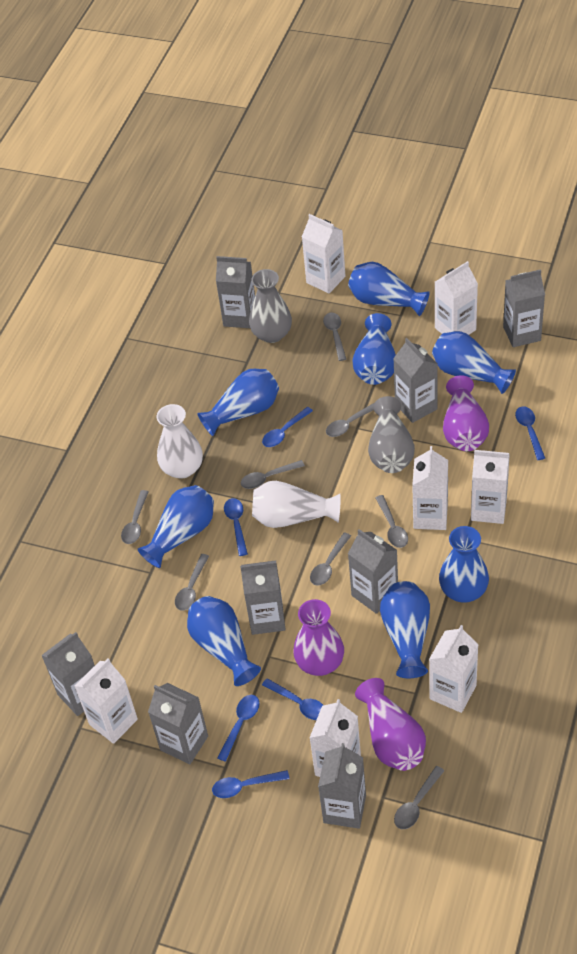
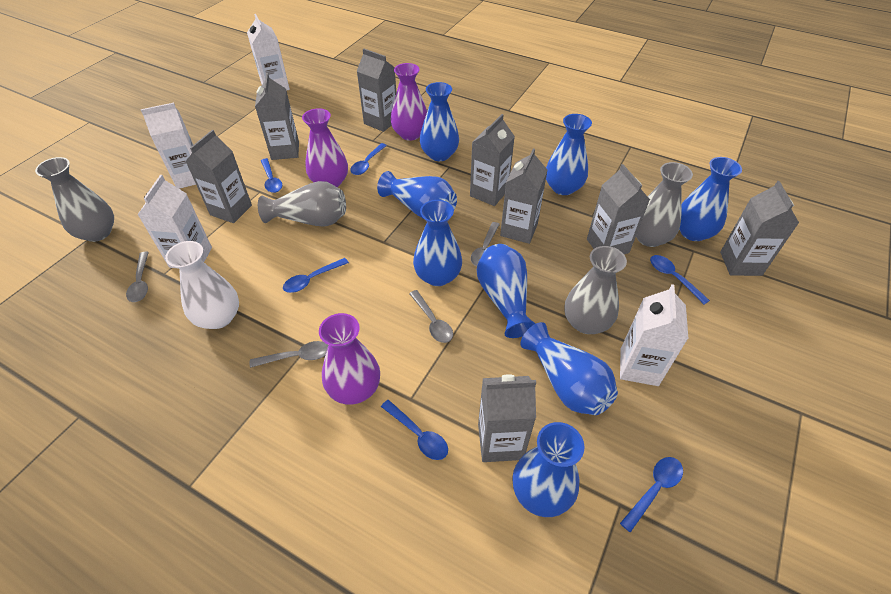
grey spoon: 8 -> 4
grey vase: 2 -> 4
white carton: 7 -> 4
white vase: 2 -> 1

